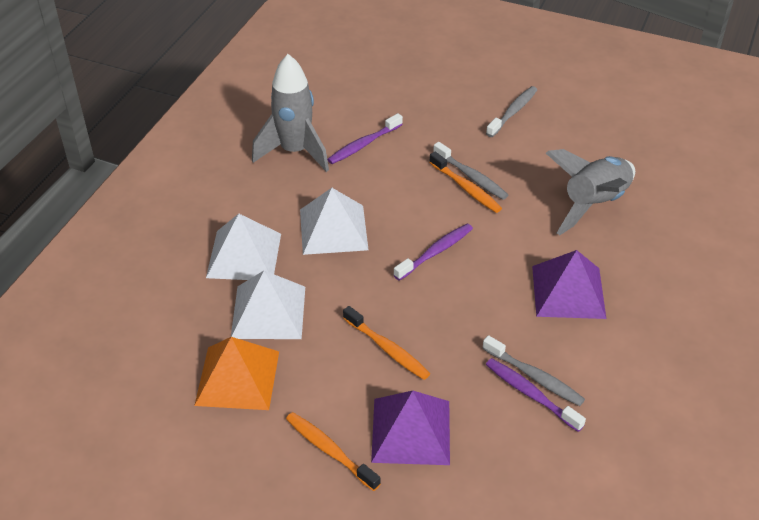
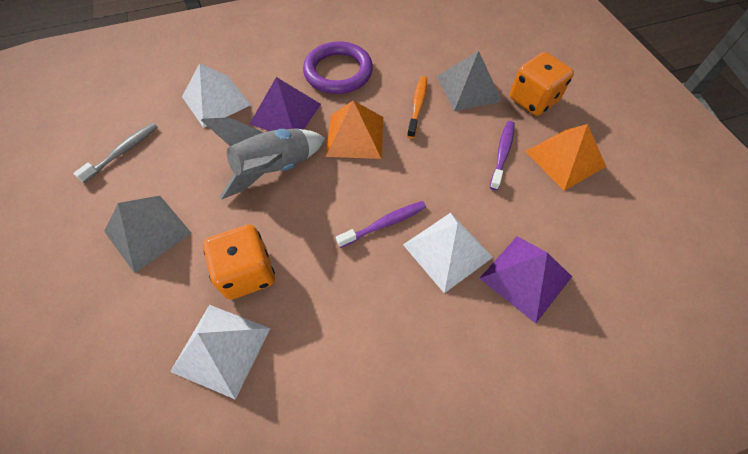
grey pyramid: 0 -> 2
grey rocket: 2 -> 1
grey toothbrush: 3 -> 1
orange dice: 0 -> 2
orange pyramid: 1 -> 2
orange toothbrush: 3 -> 1
purple ring: 0 -> 1
purple toothbrush: 3 -> 2

